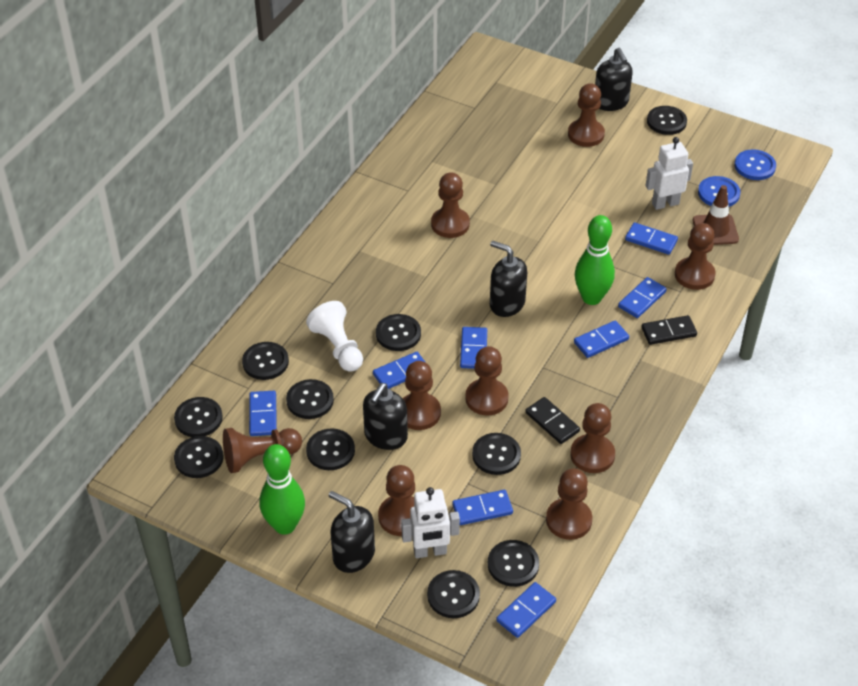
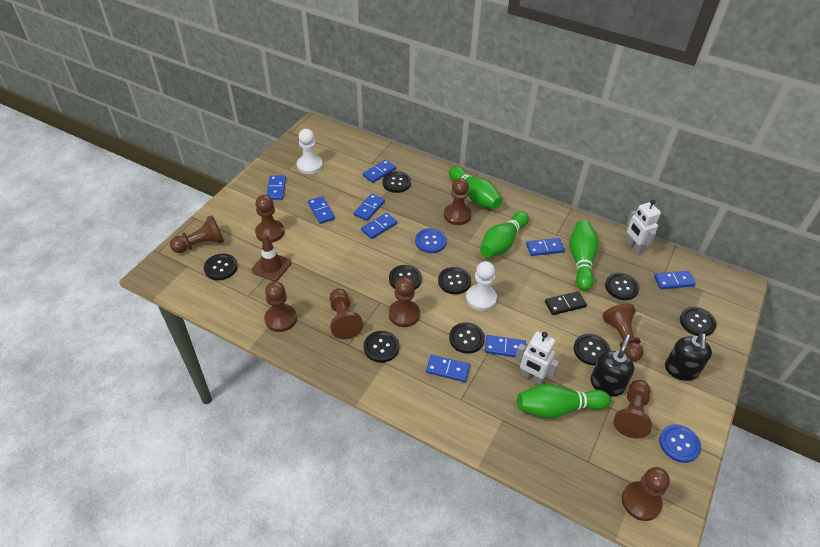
black button: 10 -> 9
black domino: 2 -> 1
black soap dispenser: 4 -> 2
blue domino: 8 -> 9
green bowling pin: 2 -> 4
white pawn: 1 -> 2

